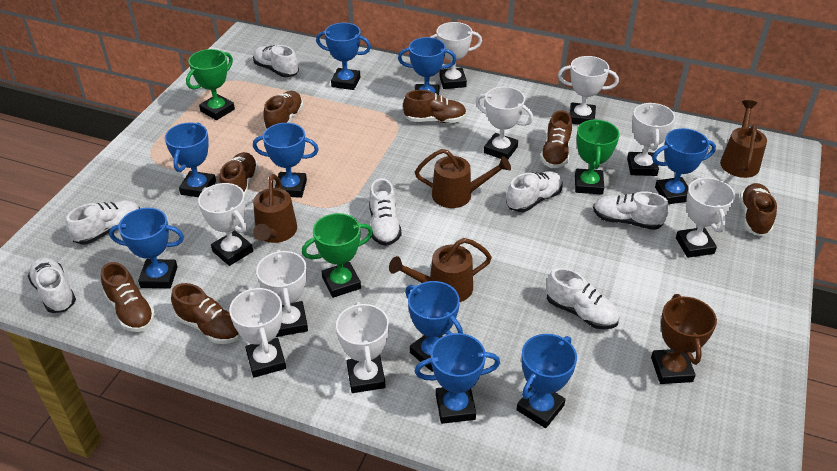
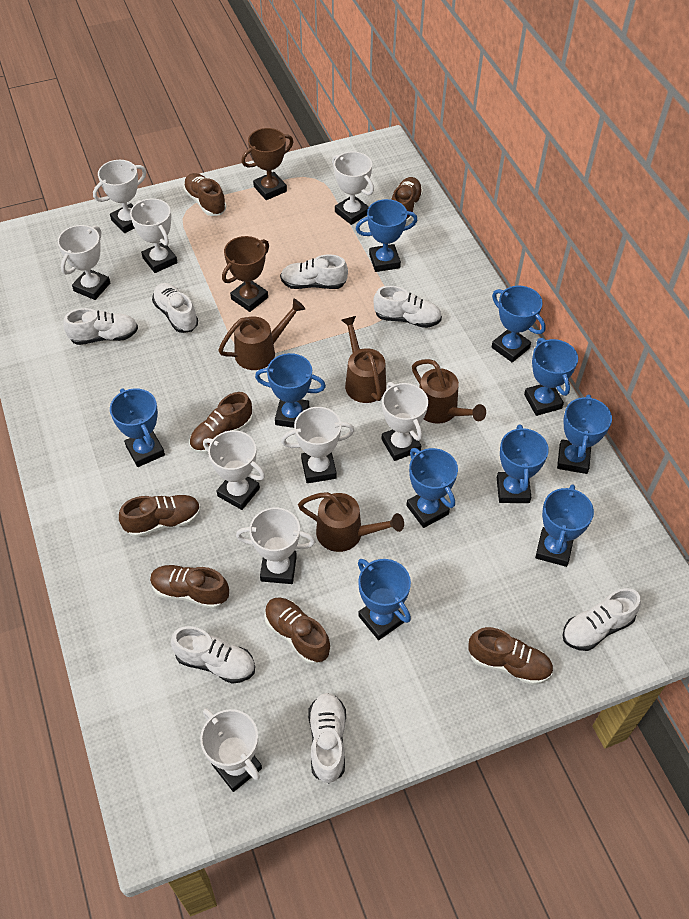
blue trophy: 9 -> 10
brown trophy: 1 -> 2
green trophy: 3 -> 0

